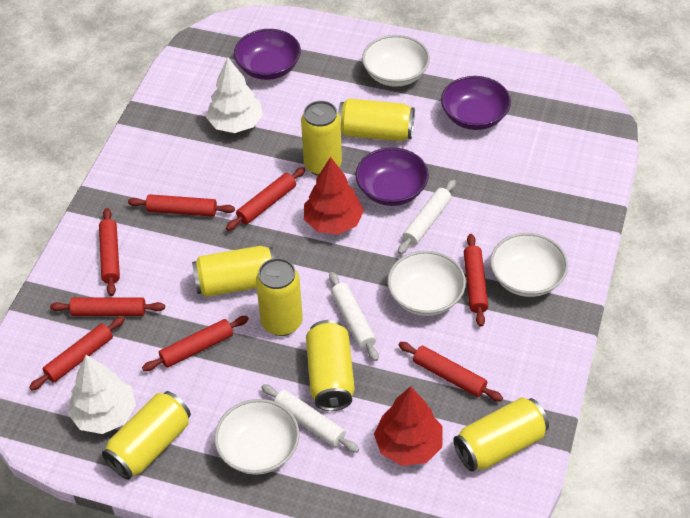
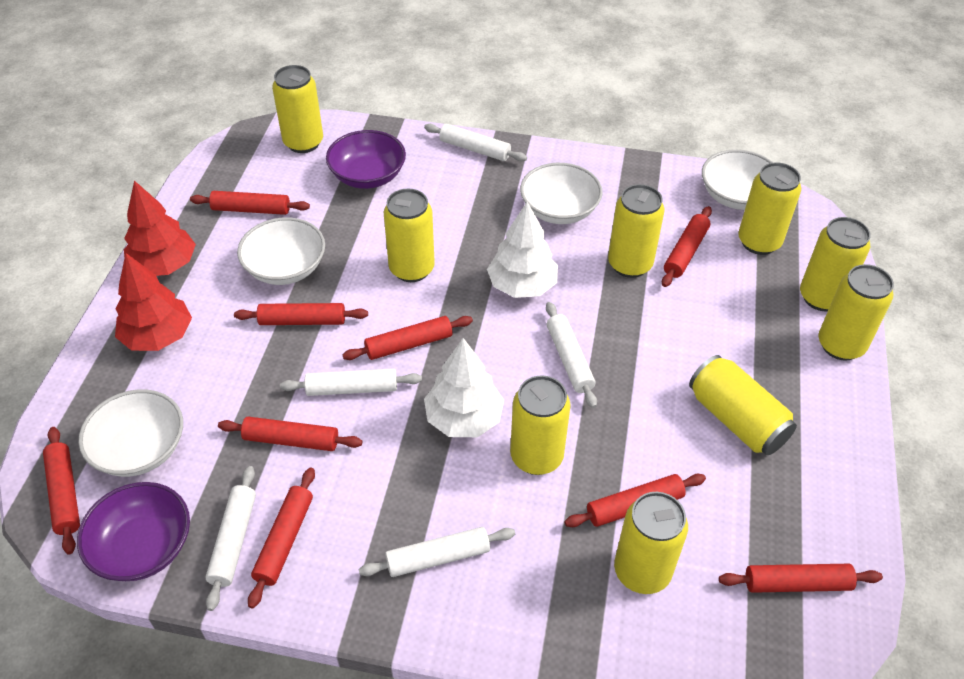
purple bowl: 3 -> 2
red rolling pin: 8 -> 9
white rolling pin: 3 -> 5
yellow can: 7 -> 9

